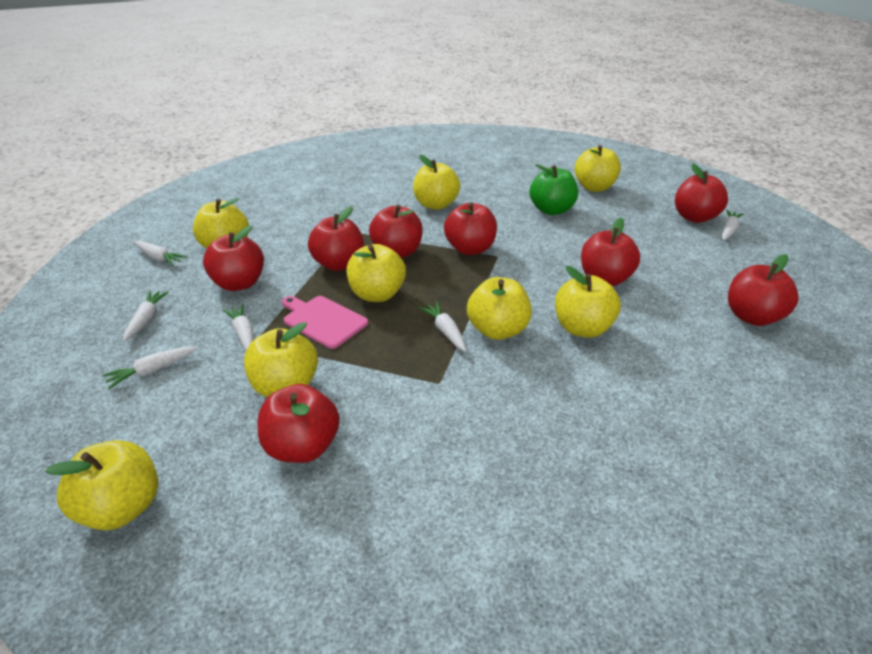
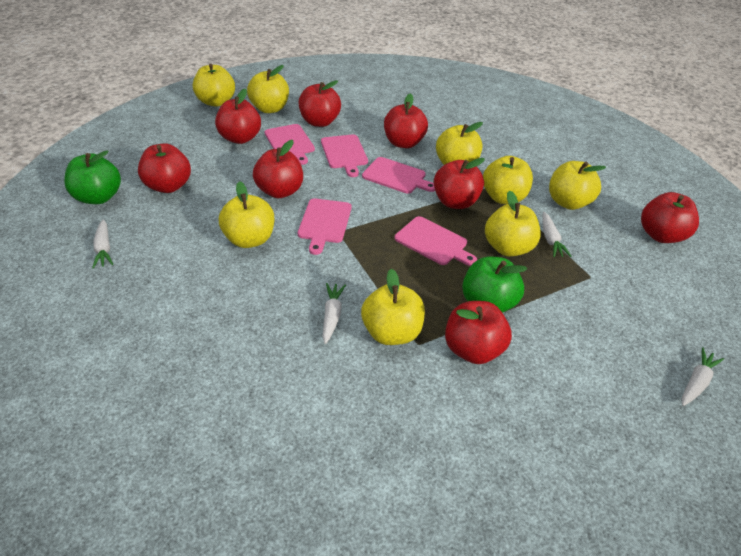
green apple: 1 -> 2
pink cutting board: 1 -> 5
white carrot: 6 -> 4

